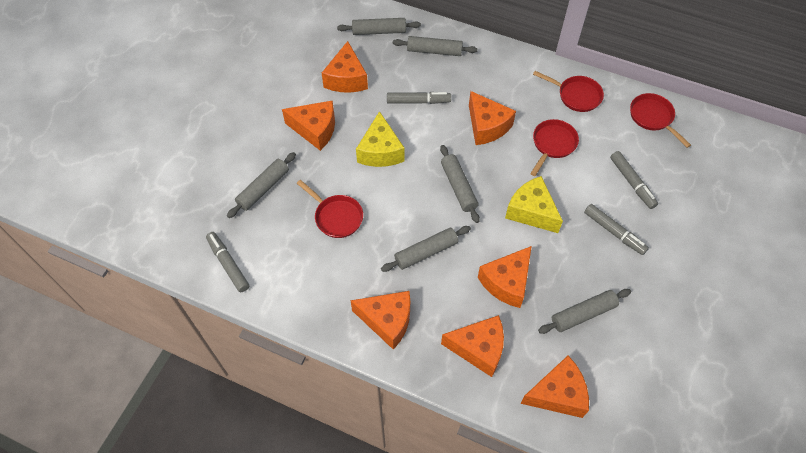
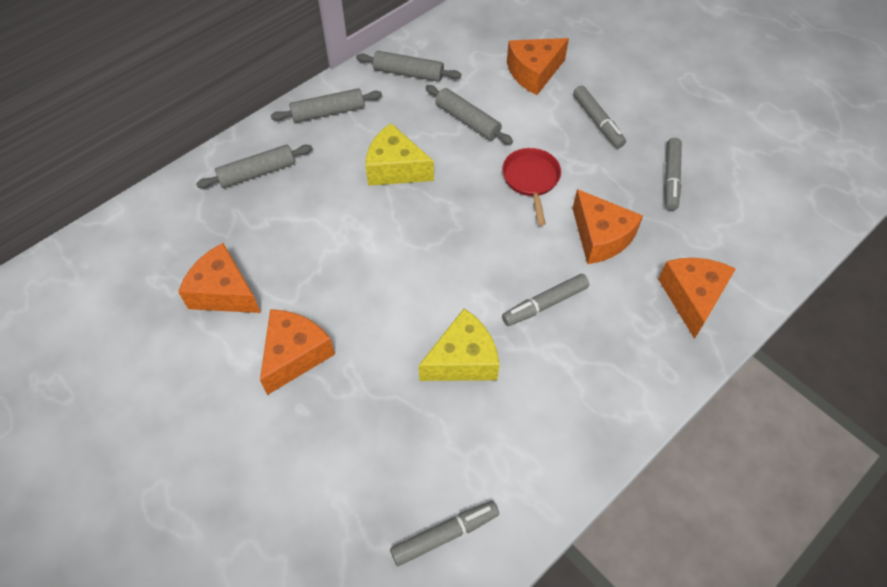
grey rolling pin: 6 -> 4
orange cheese: 7 -> 5
red pan: 4 -> 1

